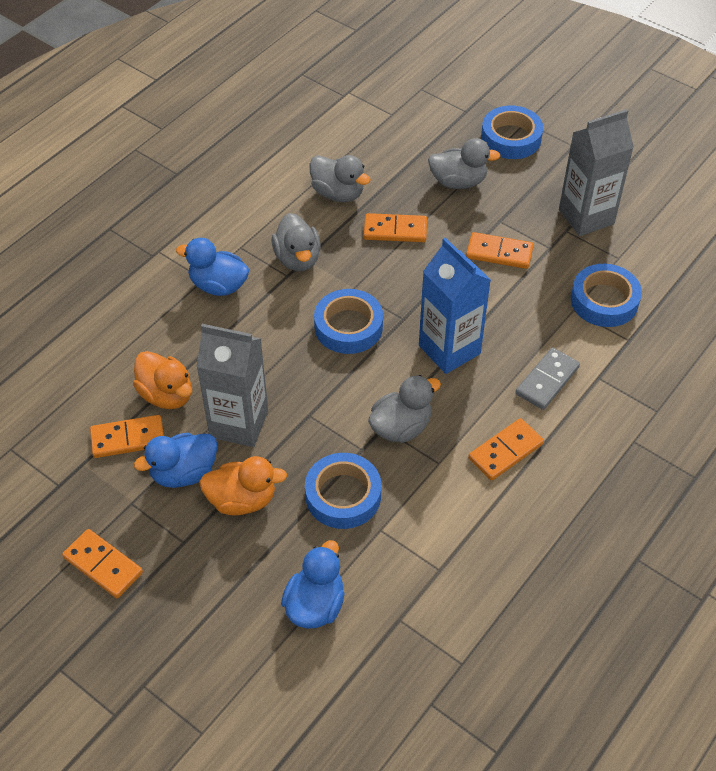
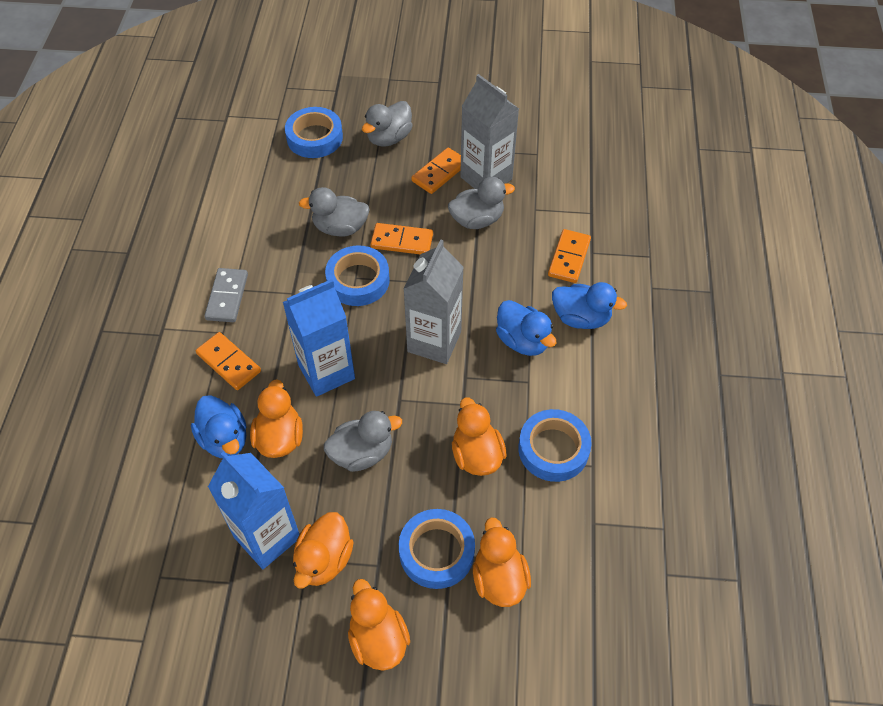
blue carton: 1 -> 2
orange domino: 5 -> 4
orange duck: 2 -> 5

